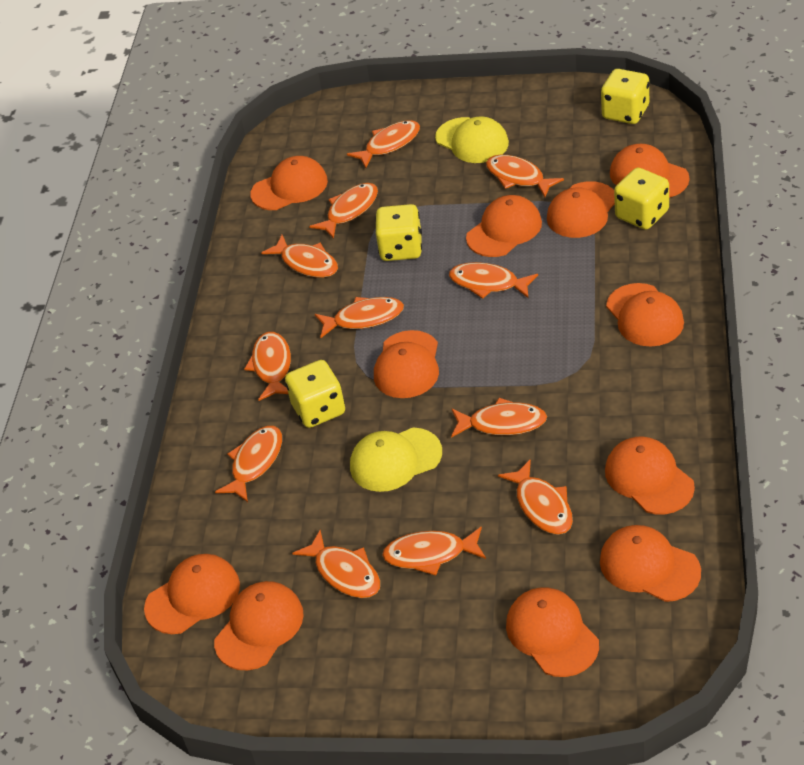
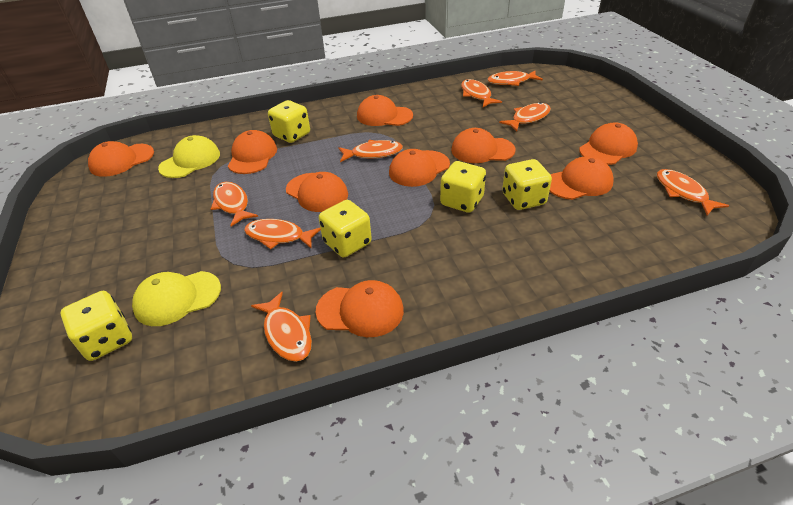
orange cap: 11 -> 9
orange fish: 12 -> 8
yellow dice: 4 -> 5

